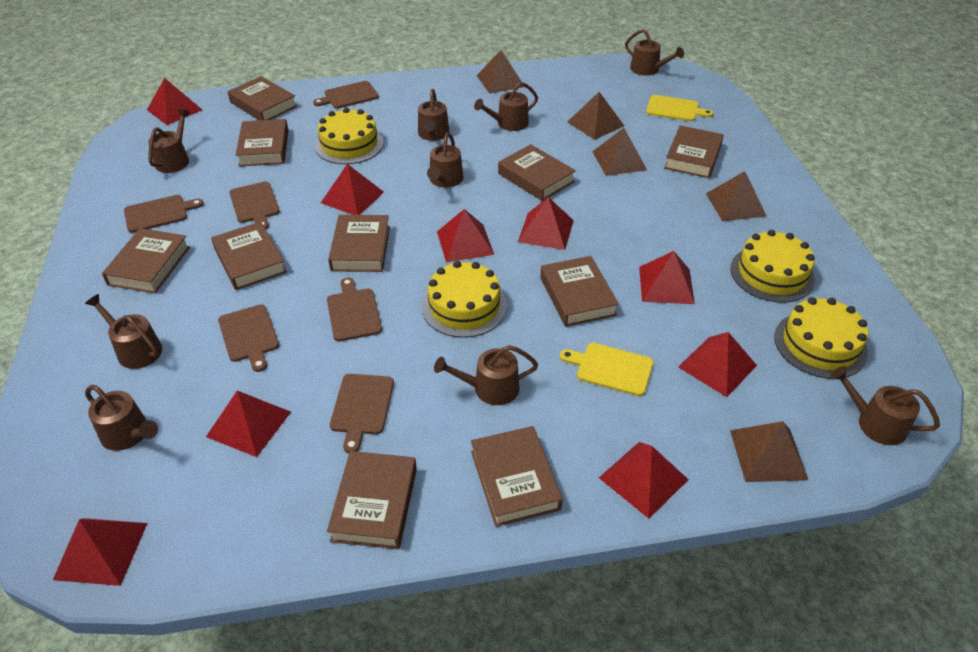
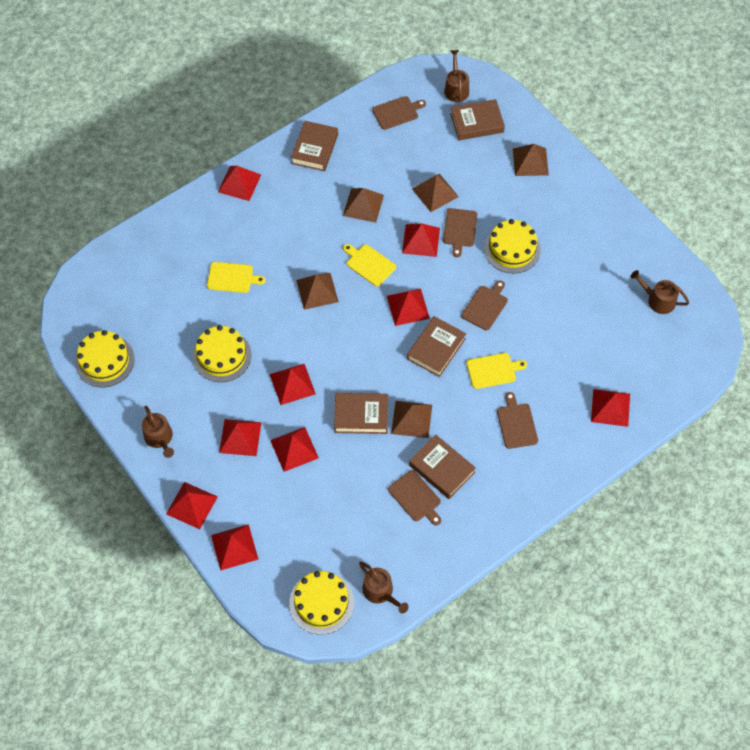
brown book: 10 -> 5
brown cutting board: 6 -> 5
brown watering can: 9 -> 4
yellow cutting board: 2 -> 3

